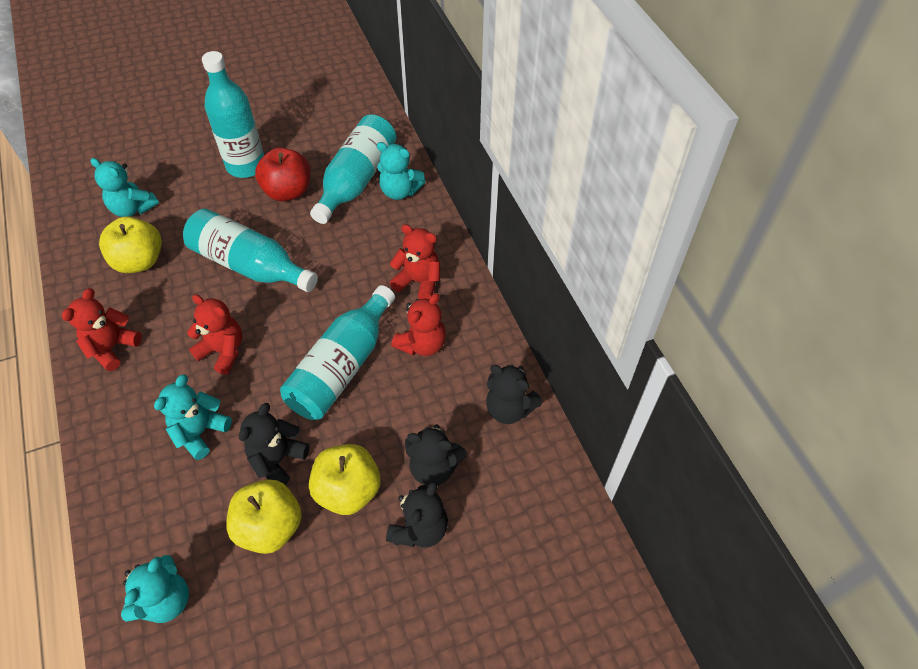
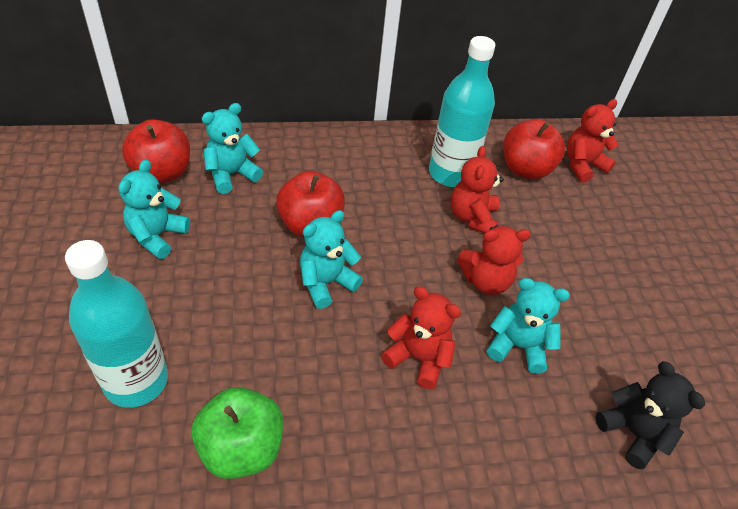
black teddy bear: 4 -> 1
green apple: 0 -> 1
red apple: 1 -> 3
turquoise bottle: 4 -> 2
yellow apple: 3 -> 0

